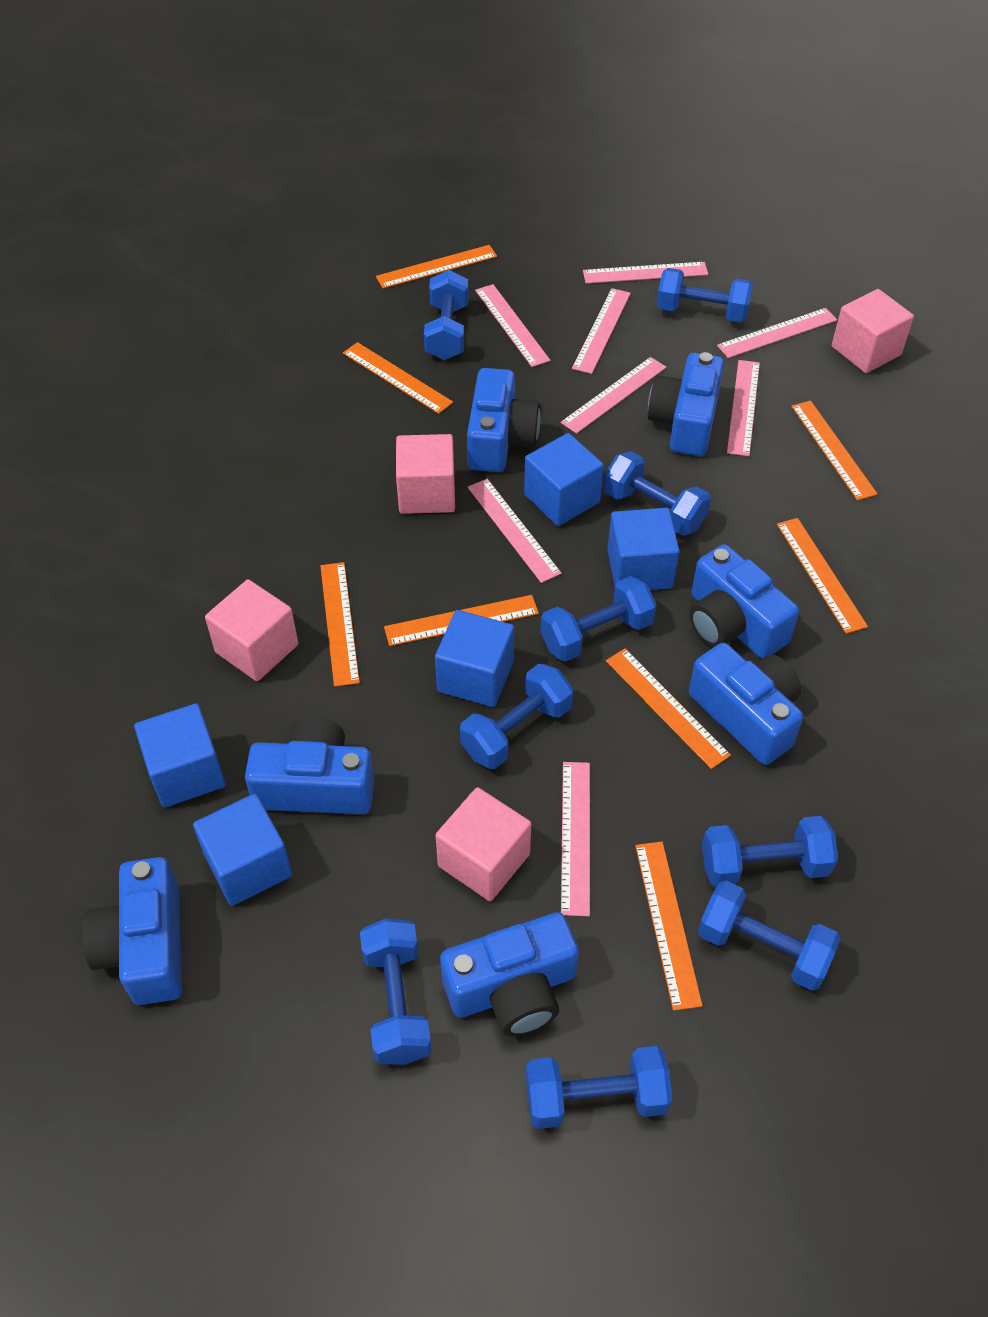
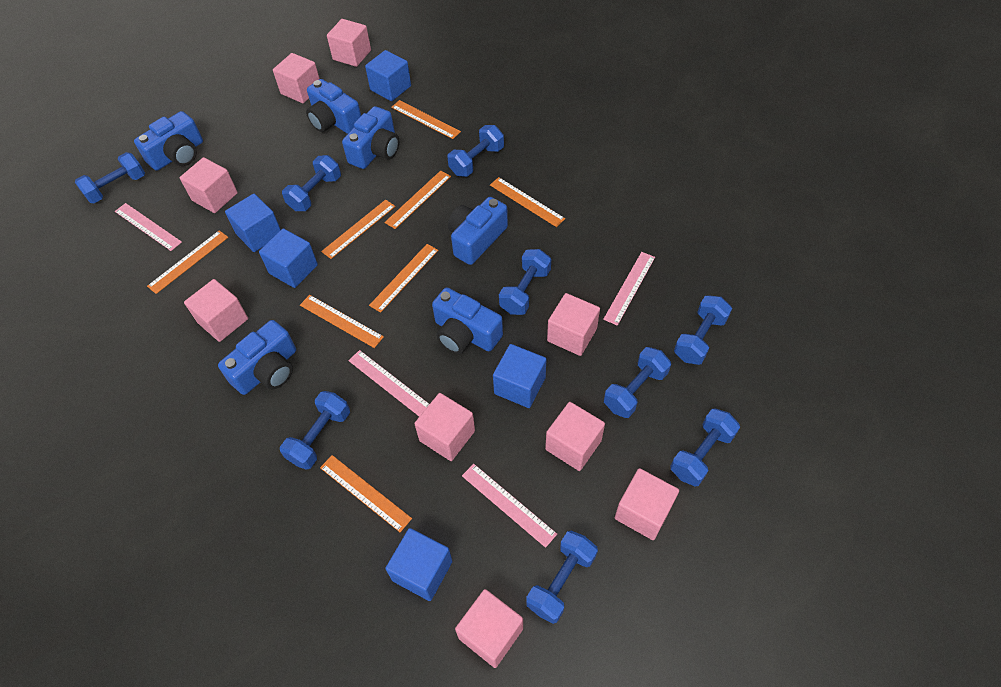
blue camera: 7 -> 6
pink cube: 4 -> 9
pink ruler: 8 -> 4

